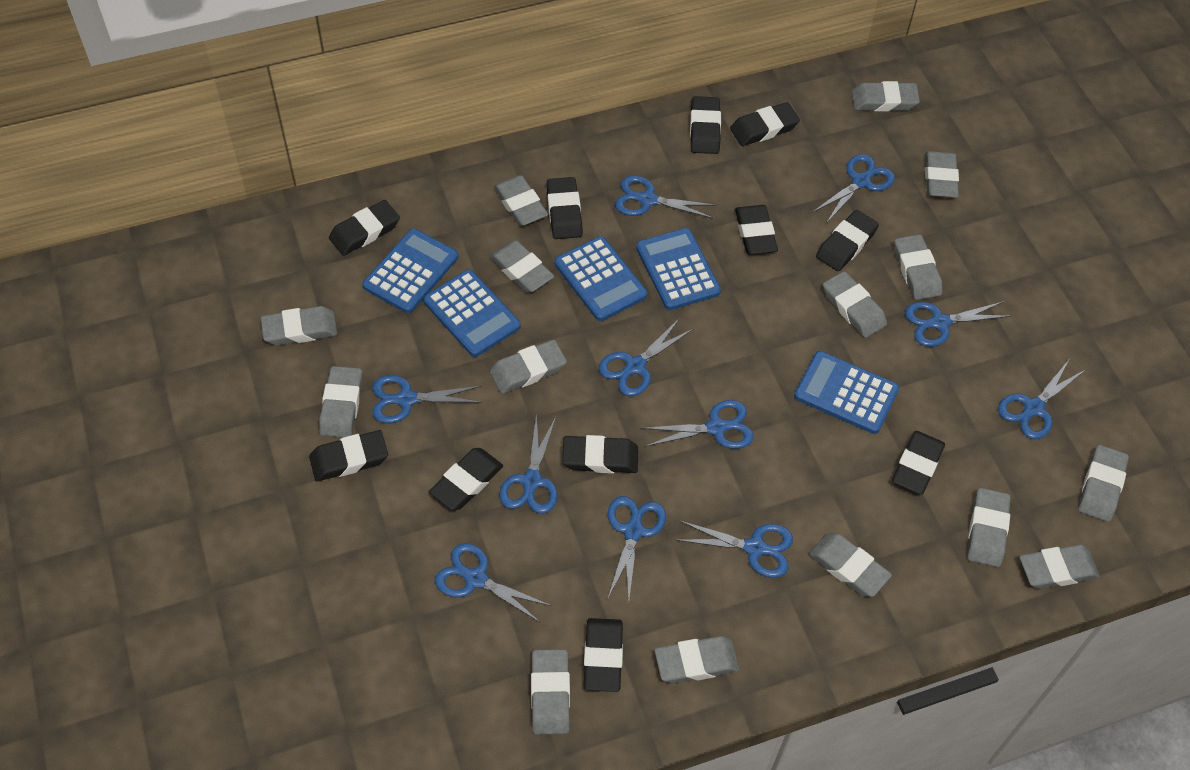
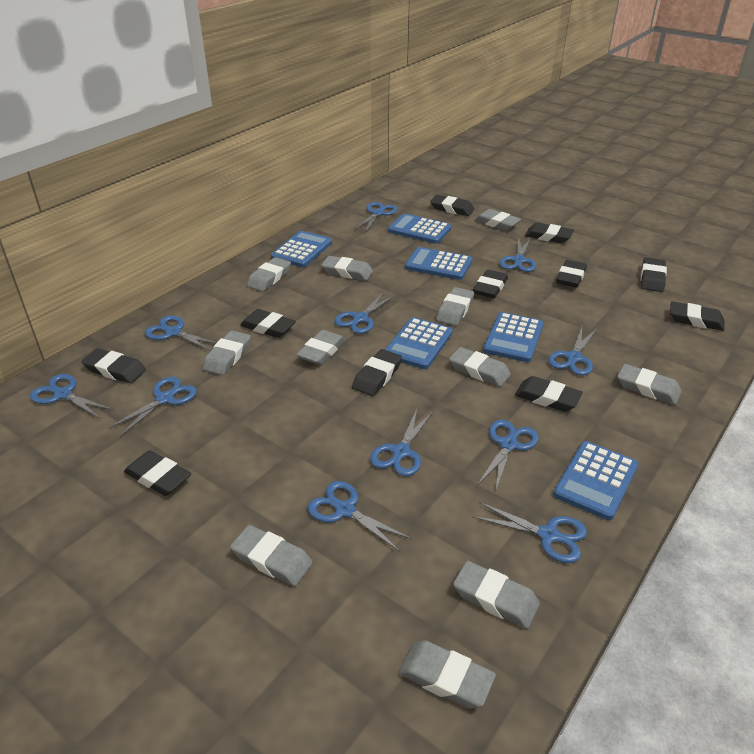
blue calculator: 5 -> 6
grey eraser: 15 -> 11

